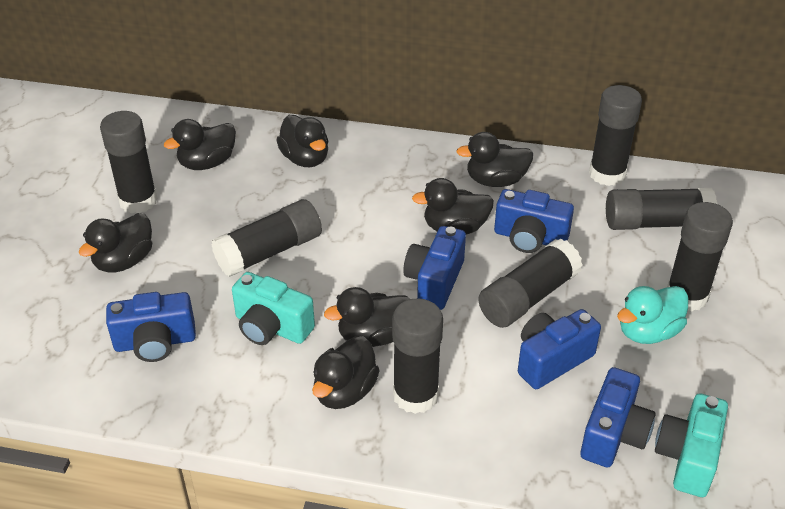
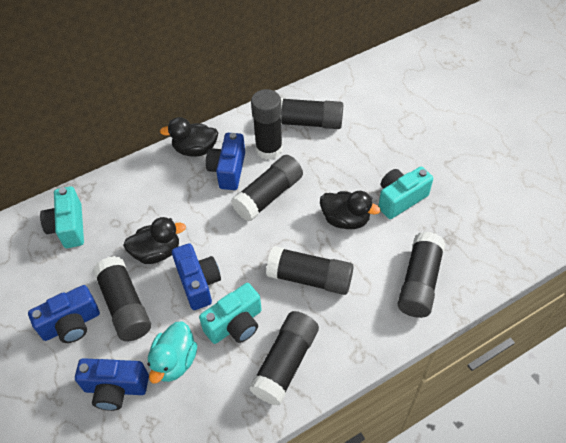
black duck: 7 -> 3
blue camera: 5 -> 4
turquoise camera: 2 -> 3

